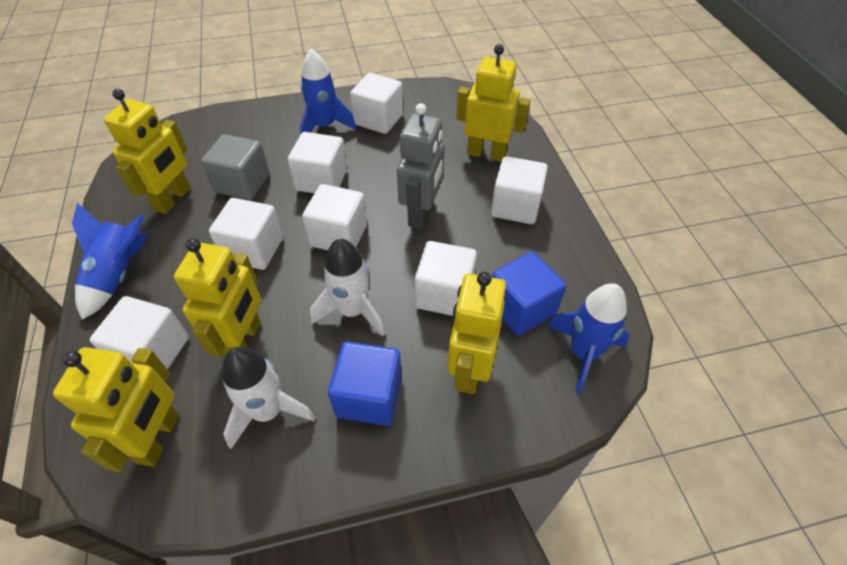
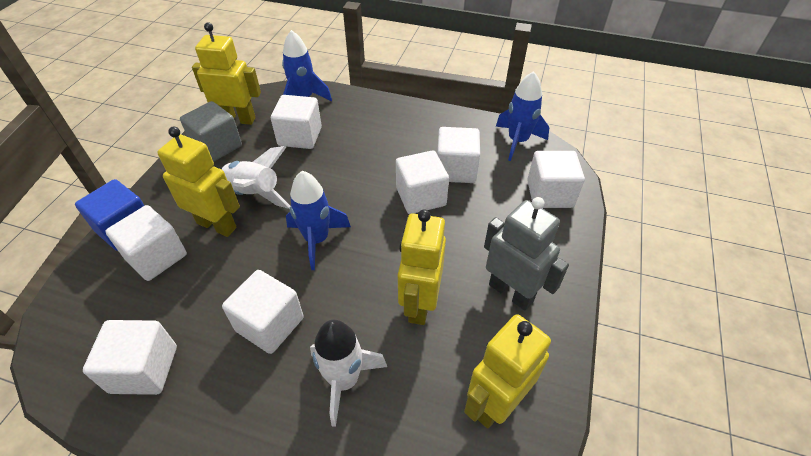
blue cube: 2 -> 1
yellow robot: 5 -> 4

